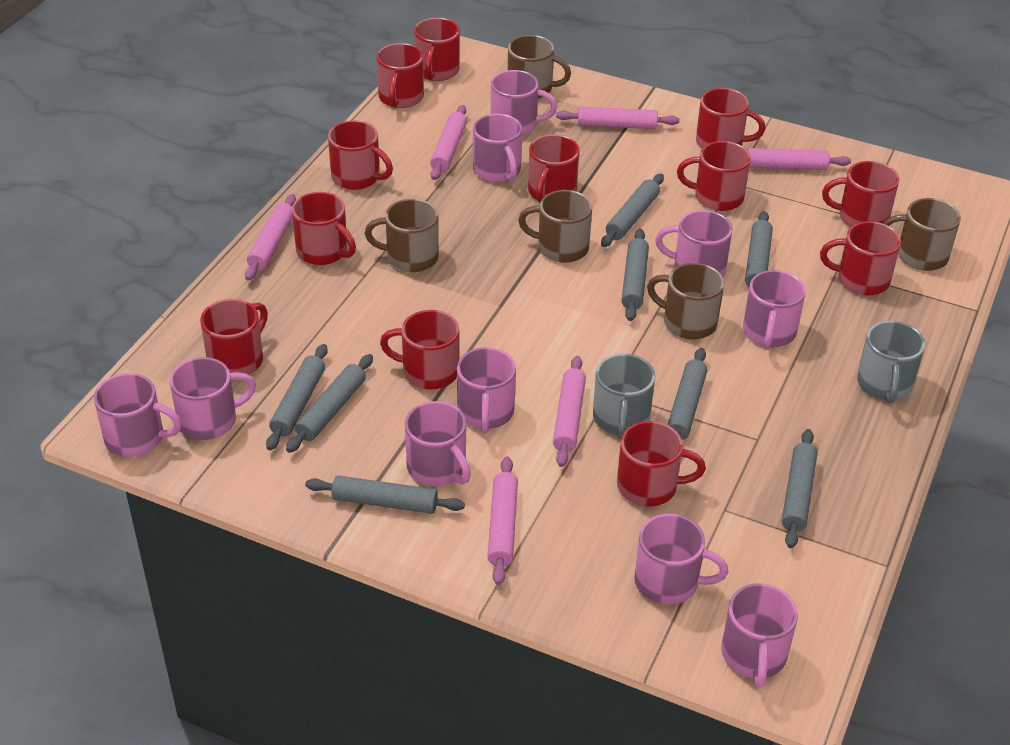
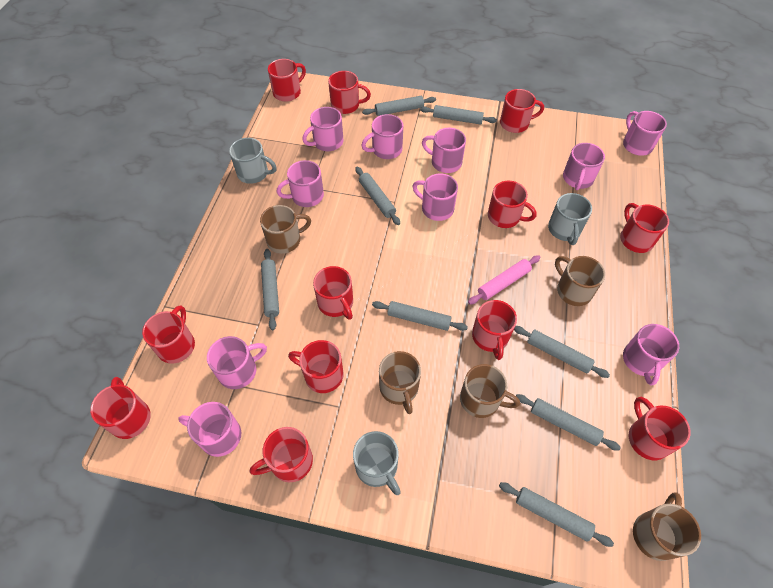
grey mug: 2 -> 3
pink rolling pin: 6 -> 1

